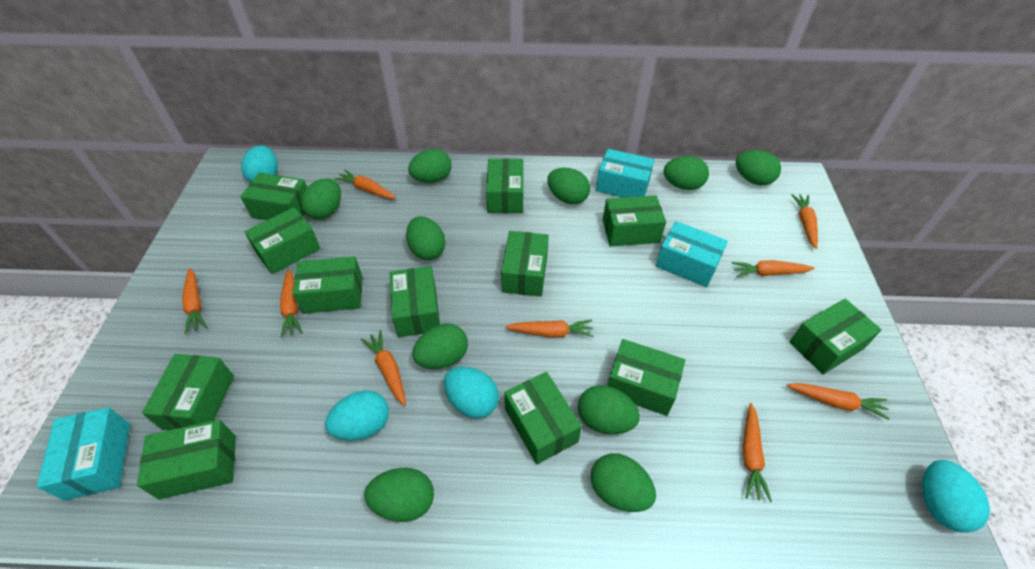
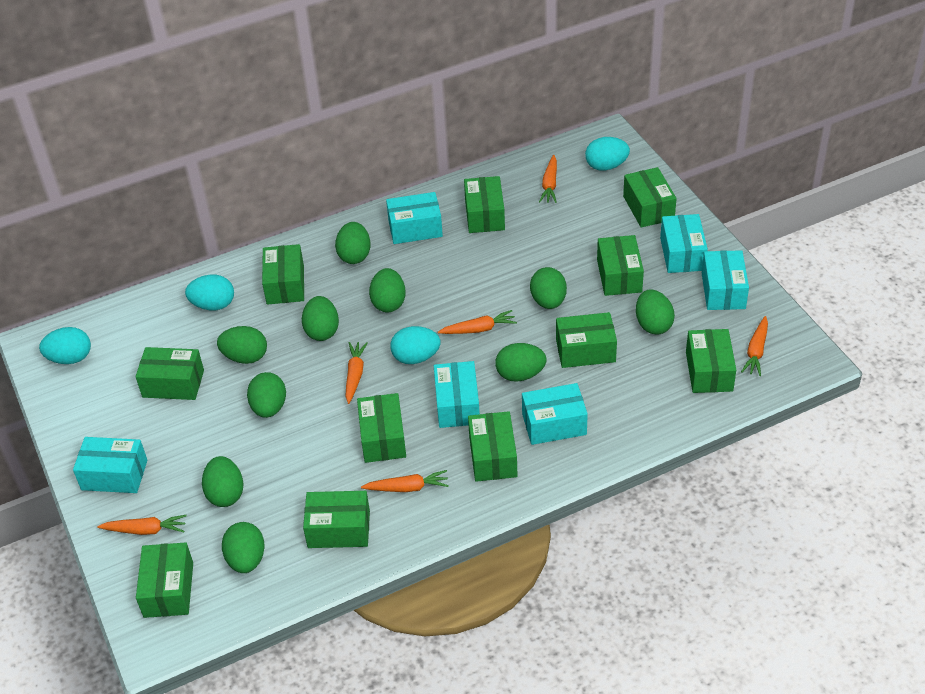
green box: 12 -> 11
orange carrot: 9 -> 6
turquoise box: 3 -> 6

